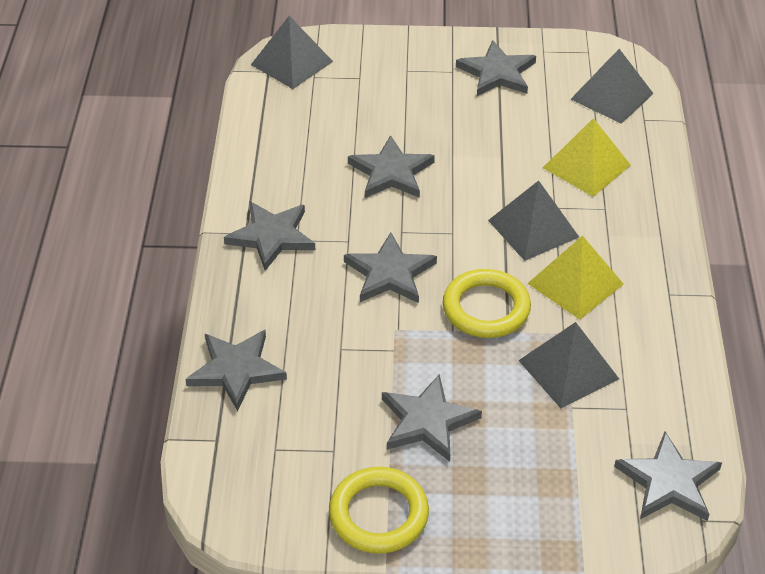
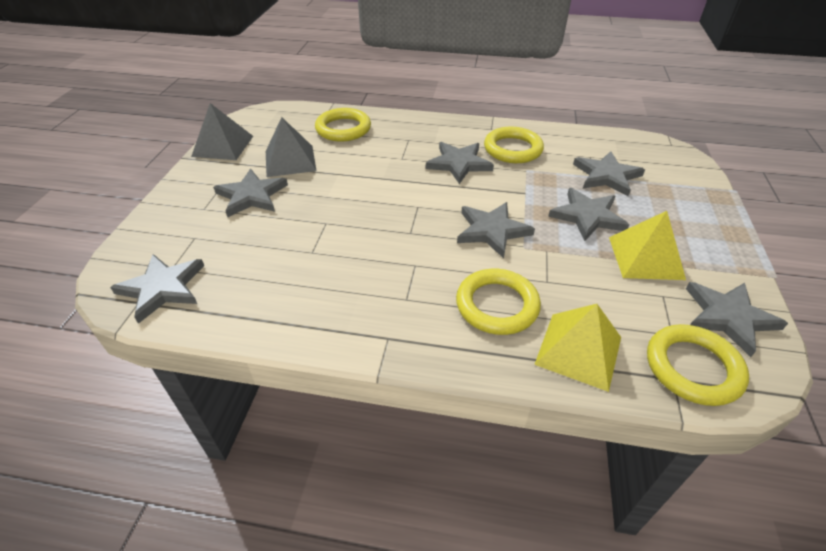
grey pyramid: 4 -> 2
yellow ring: 2 -> 4

